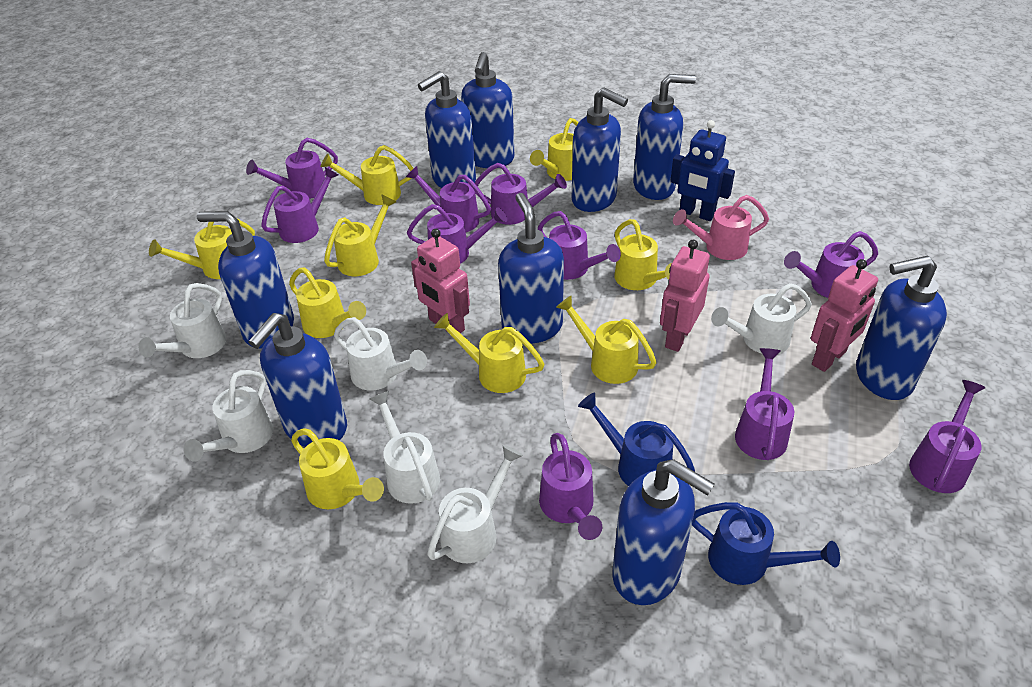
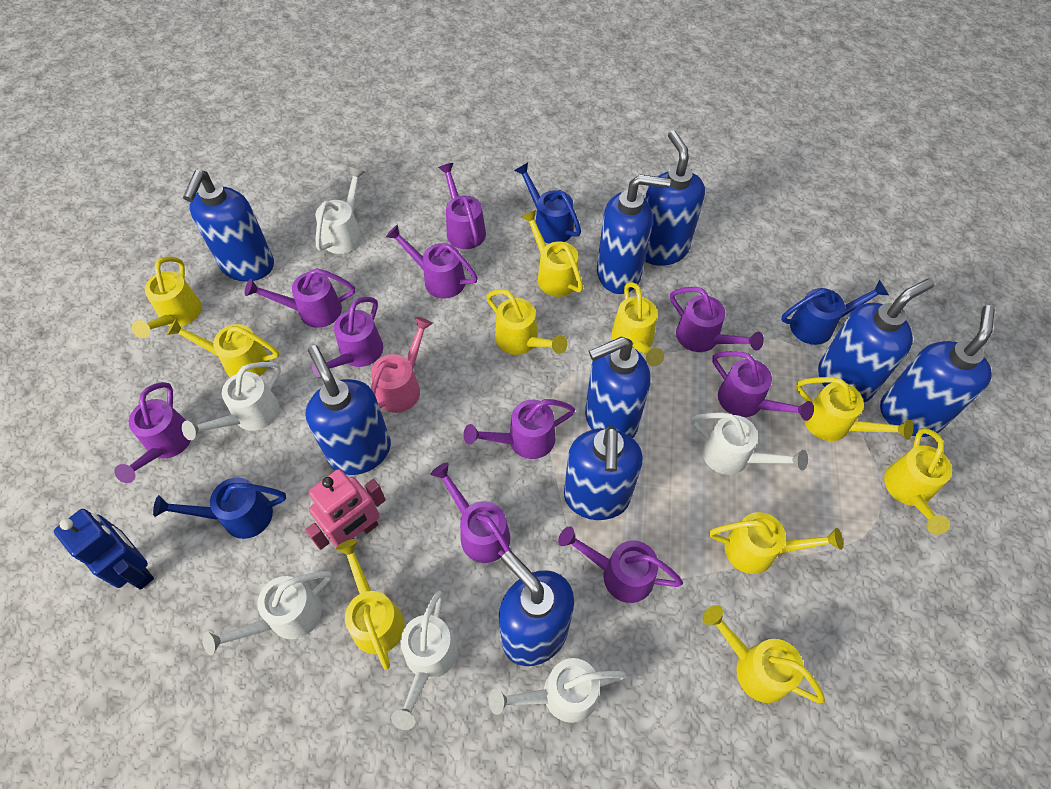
blue watering can: 2 -> 3
pink robot: 3 -> 1
yellow watering can: 9 -> 10

